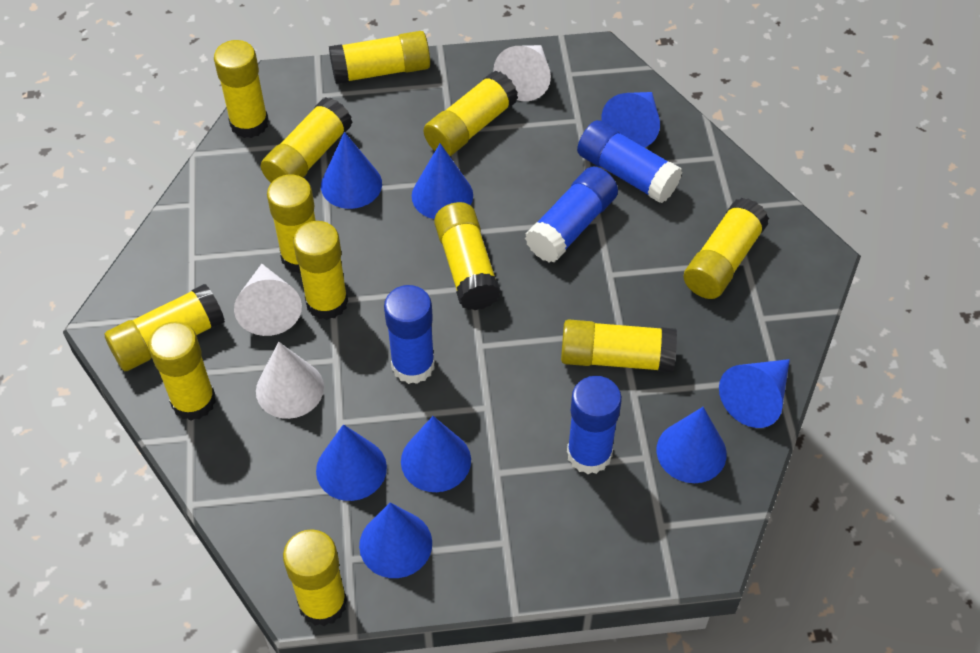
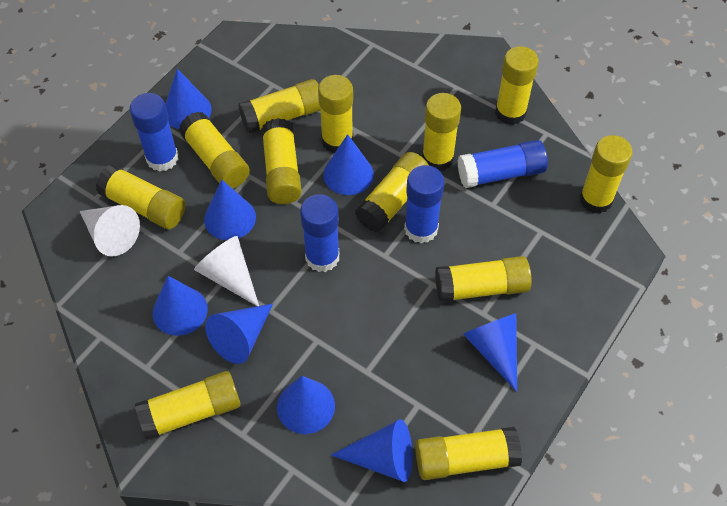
white cone: 3 -> 2

